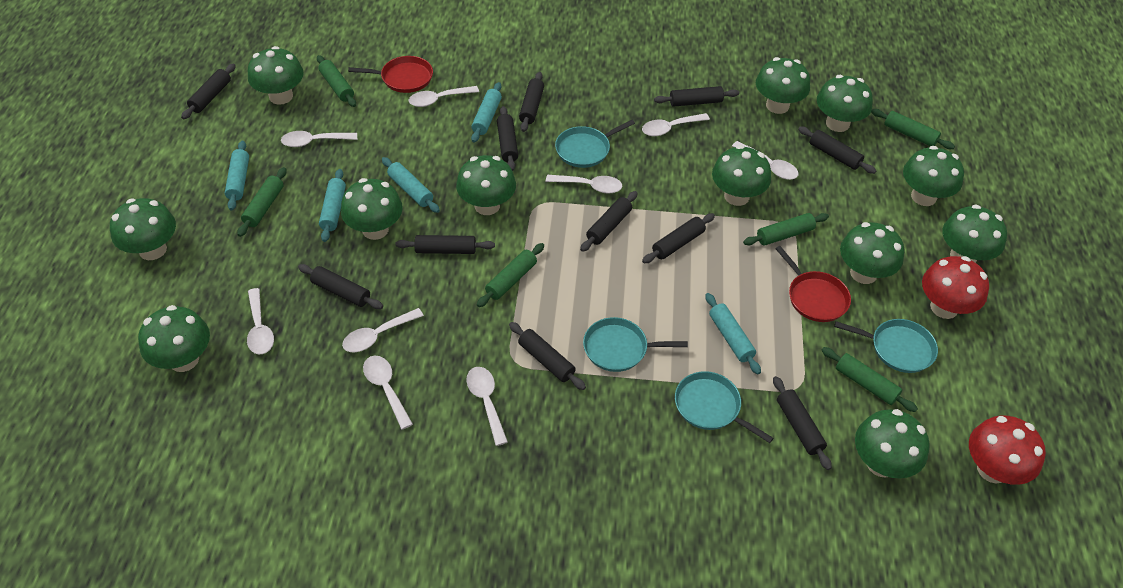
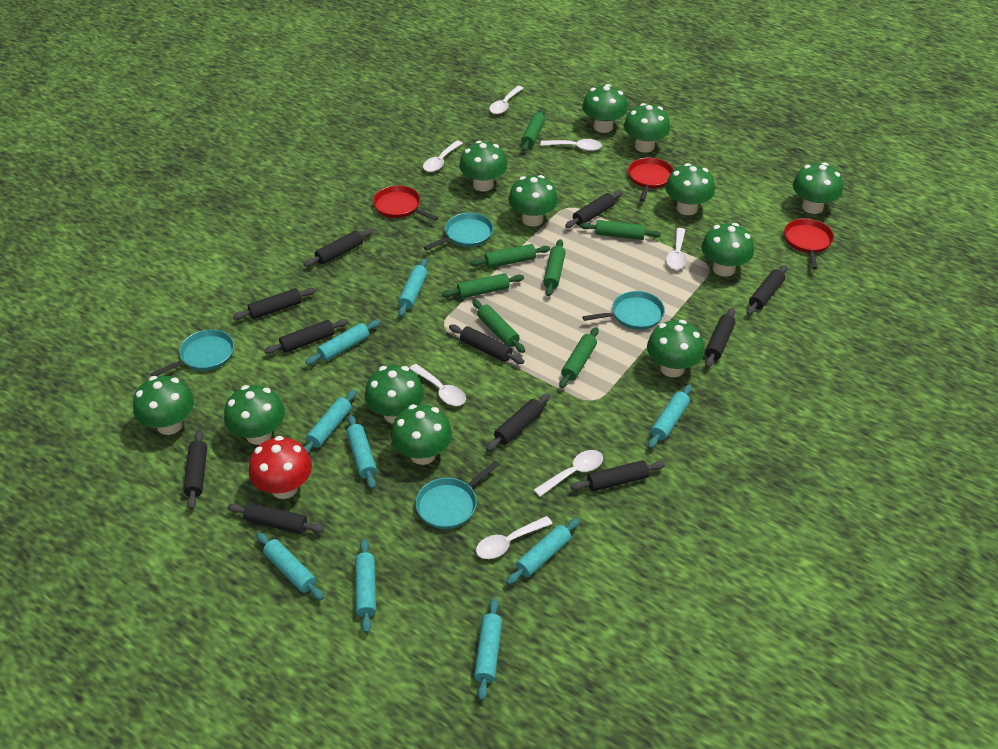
green rolling pin: 6 -> 7
red mushroom: 2 -> 1
red pan: 2 -> 3
turquoise rolling pin: 5 -> 9
white spoon: 9 -> 7

